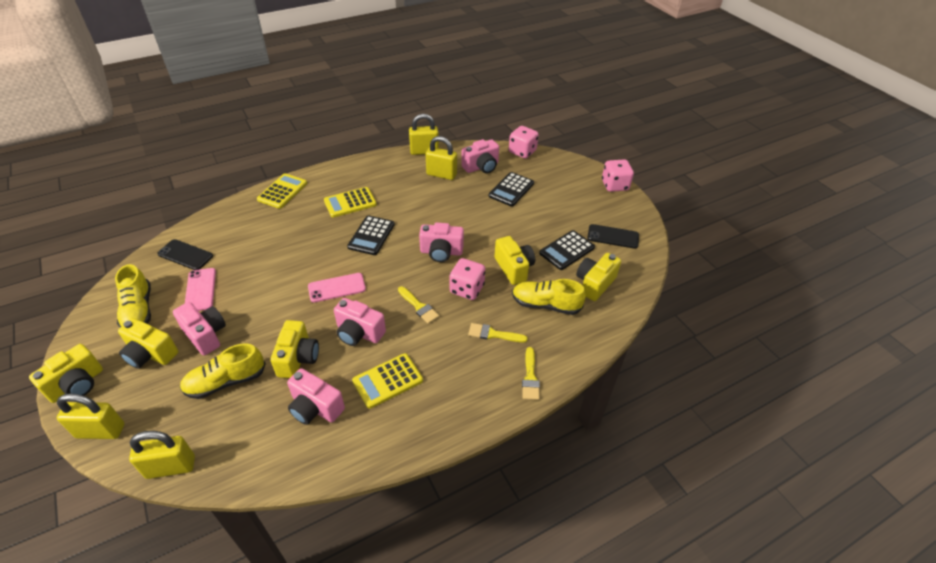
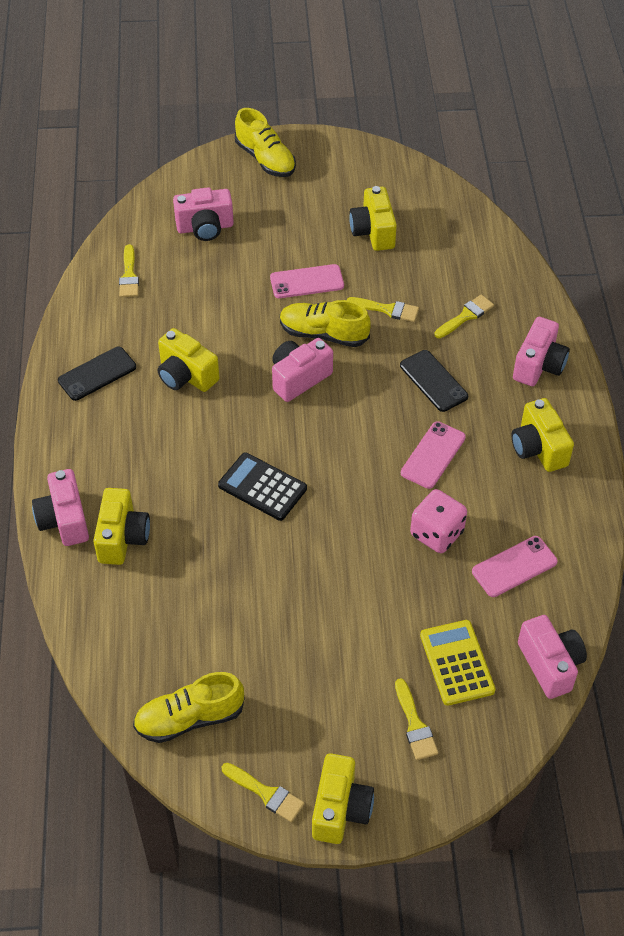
black calculator: 3 -> 1
pink dice: 3 -> 1
pink phone: 2 -> 3
yellow brush: 3 -> 5
yellow calculator: 3 -> 1
yellow padlock: 4 -> 0

